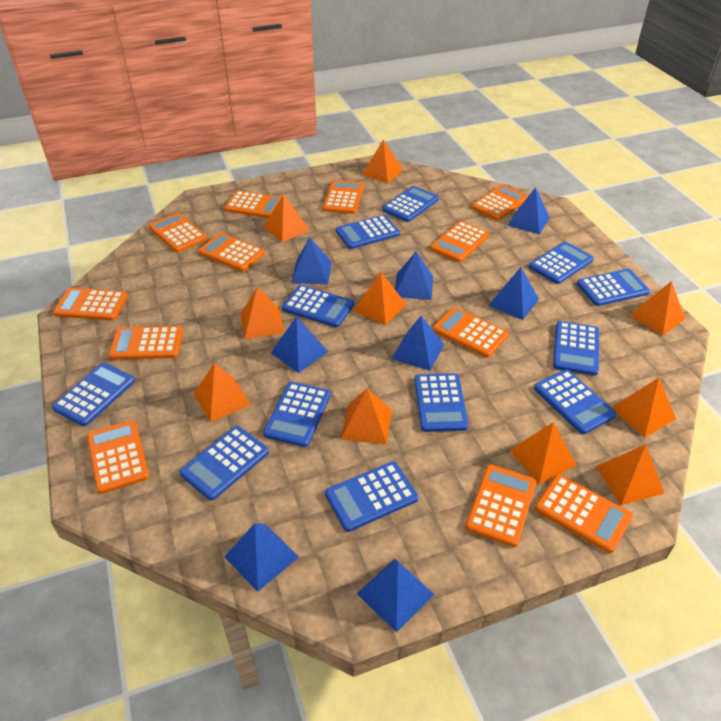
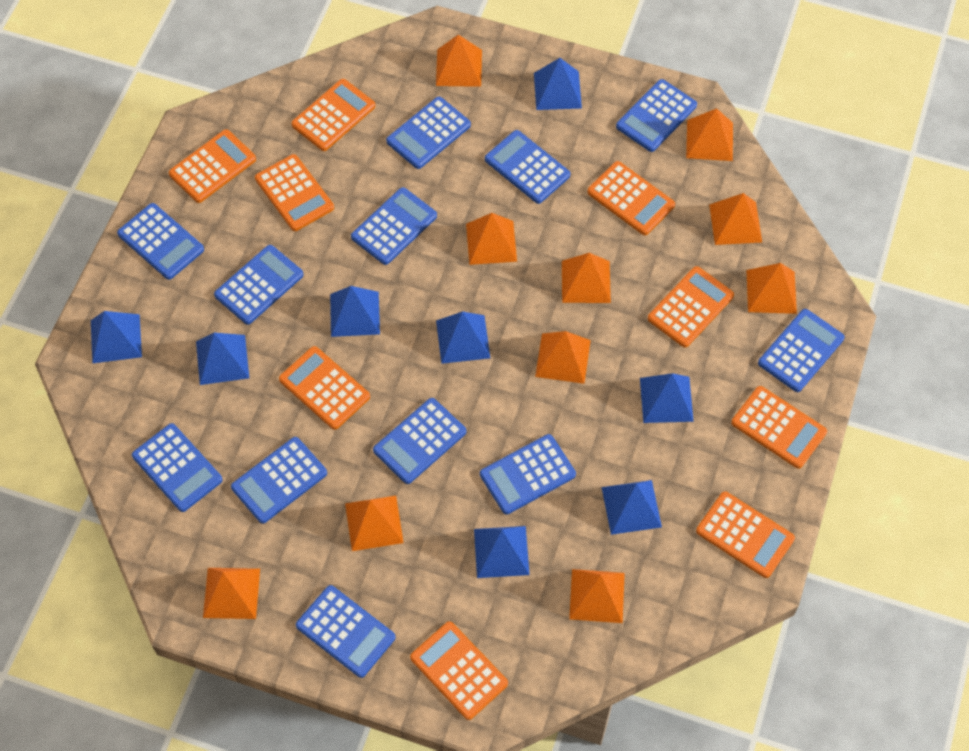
orange calculator: 12 -> 9

